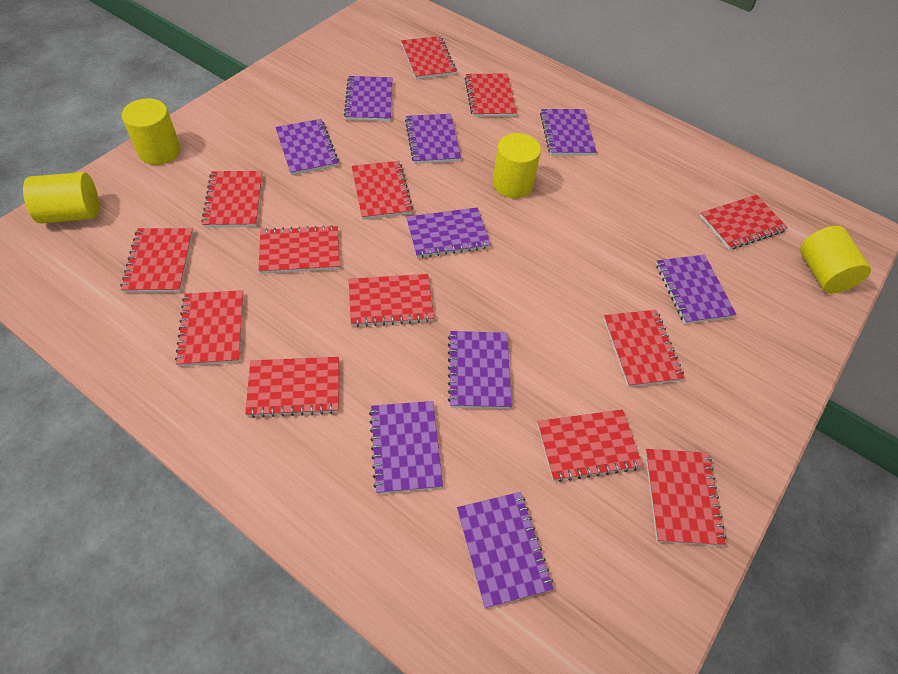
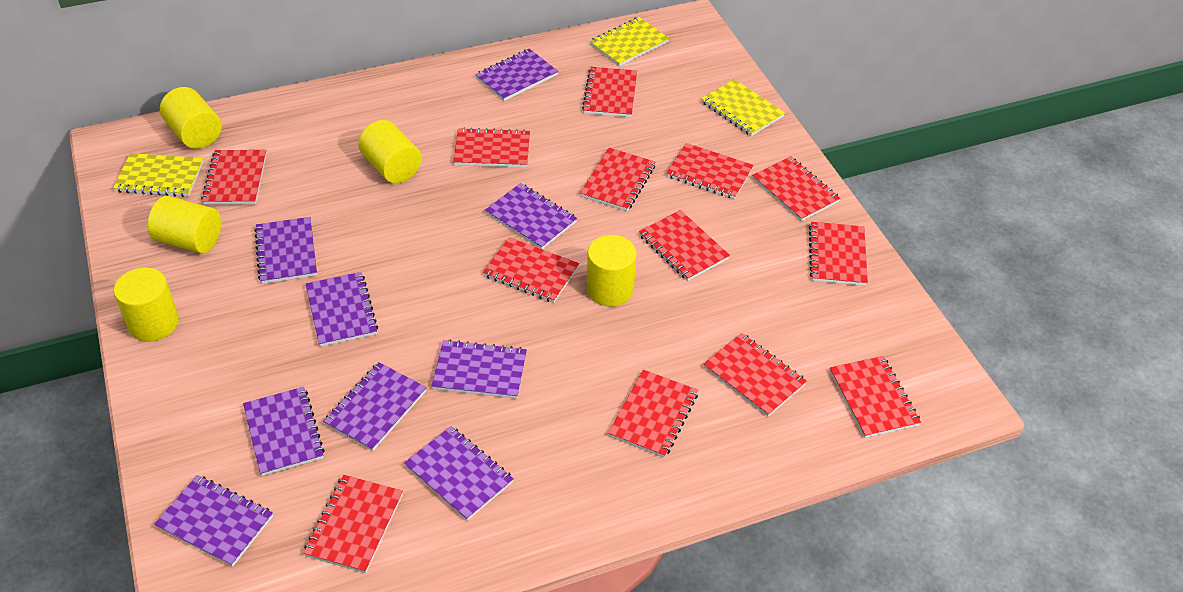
yellow cylinder: 4 -> 5
yellow notebook: 0 -> 3

